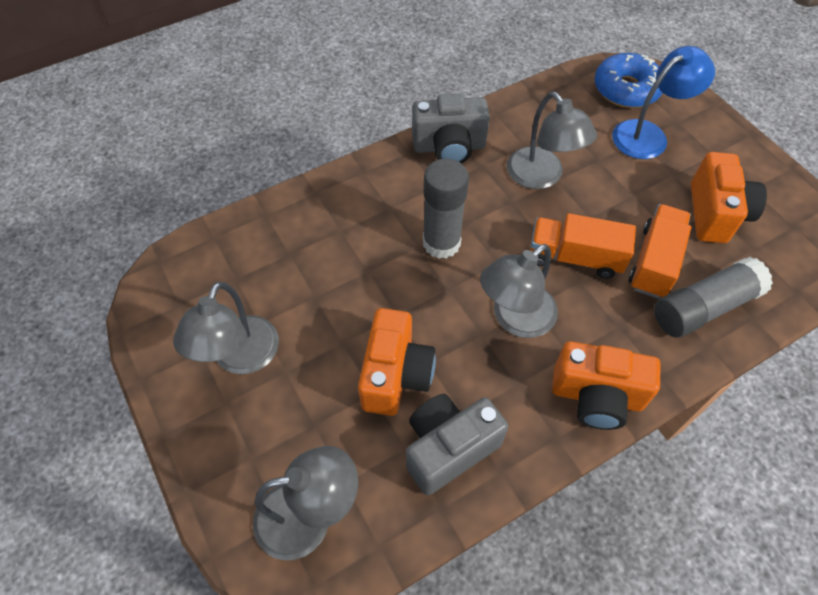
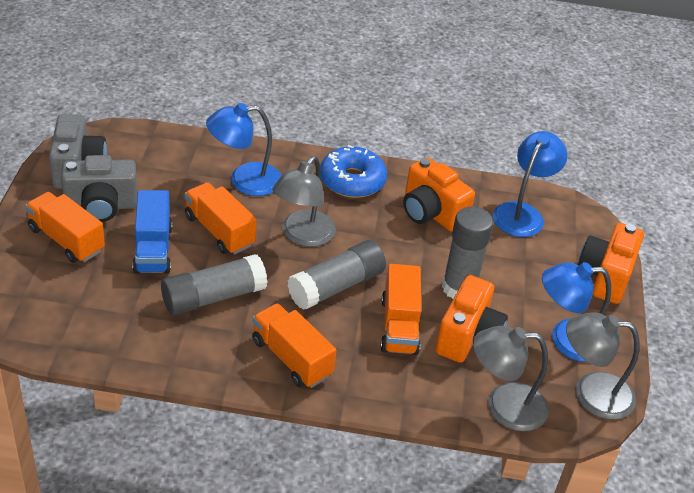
blue lamp: 1 -> 3
blue truck: 0 -> 1
grey glue stick: 2 -> 3
grey lamp: 4 -> 3
orange truck: 2 -> 4

